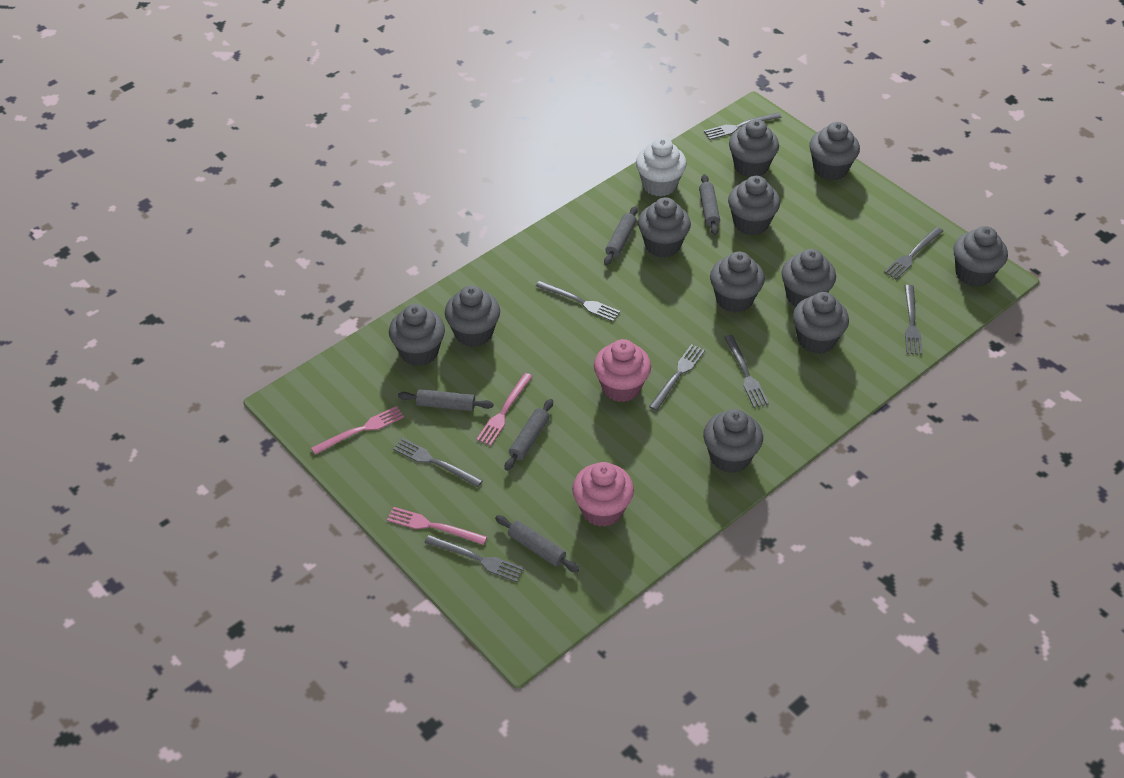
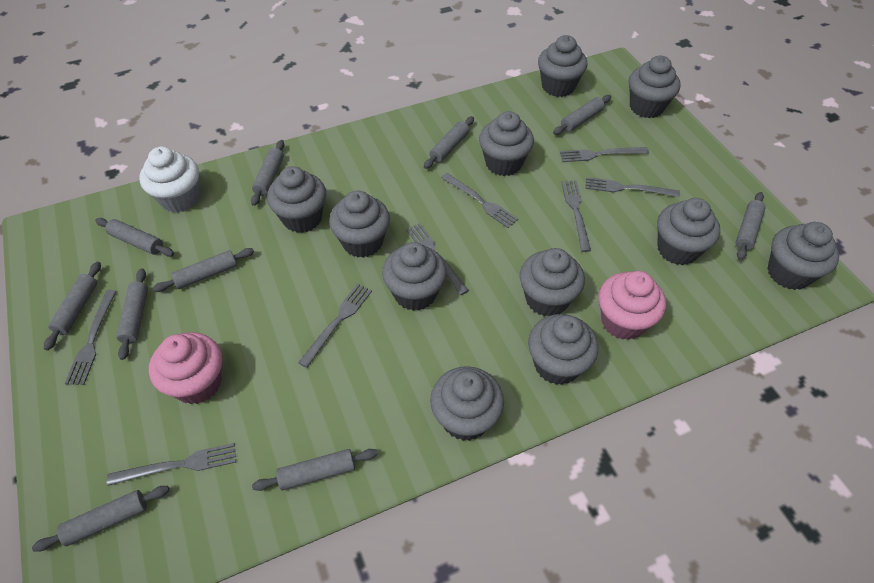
grey rolling pin: 5 -> 10
pink fork: 3 -> 0

